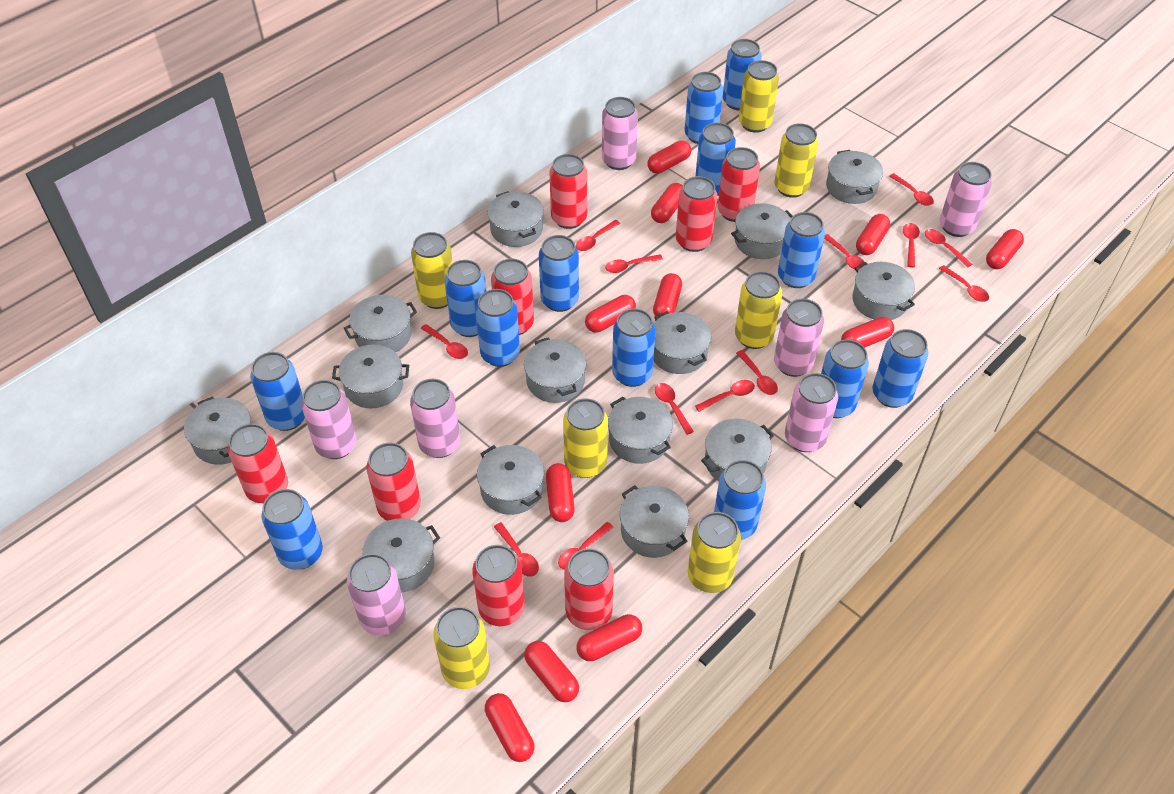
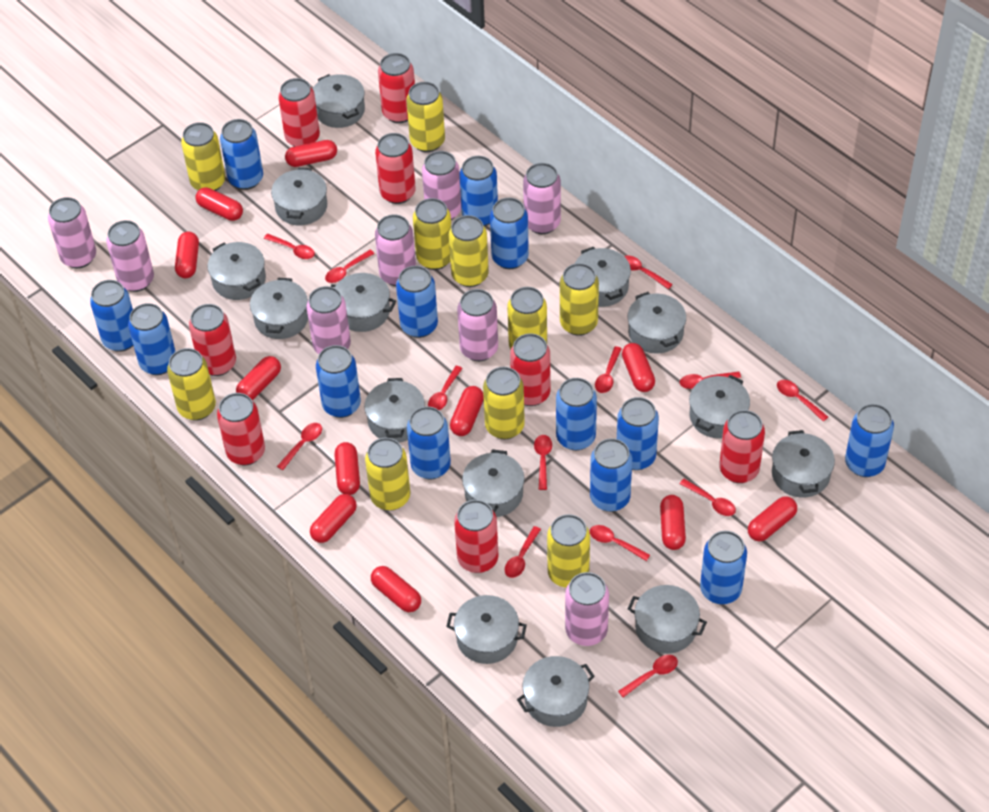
pink can: 7 -> 8
yellow can: 7 -> 10

